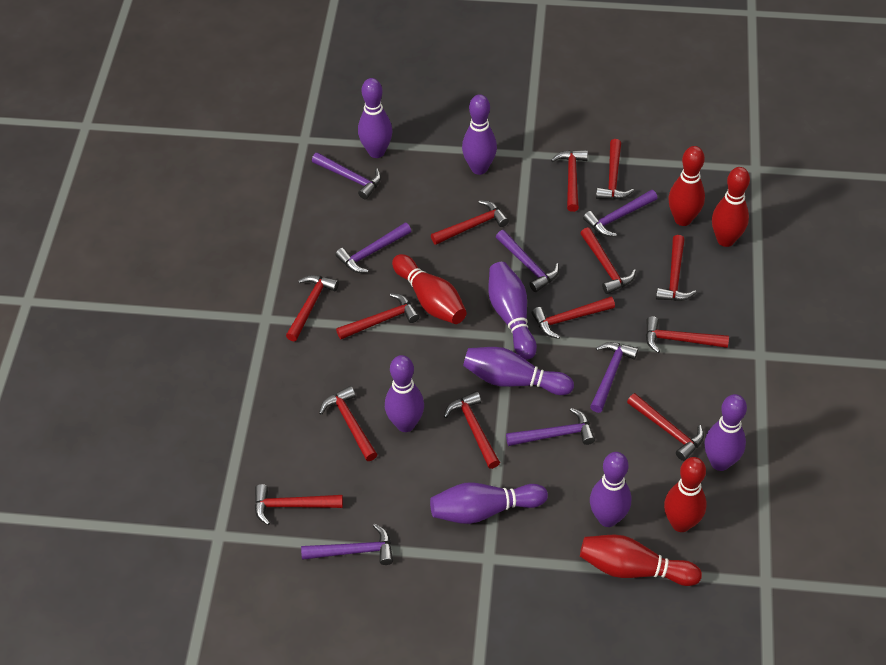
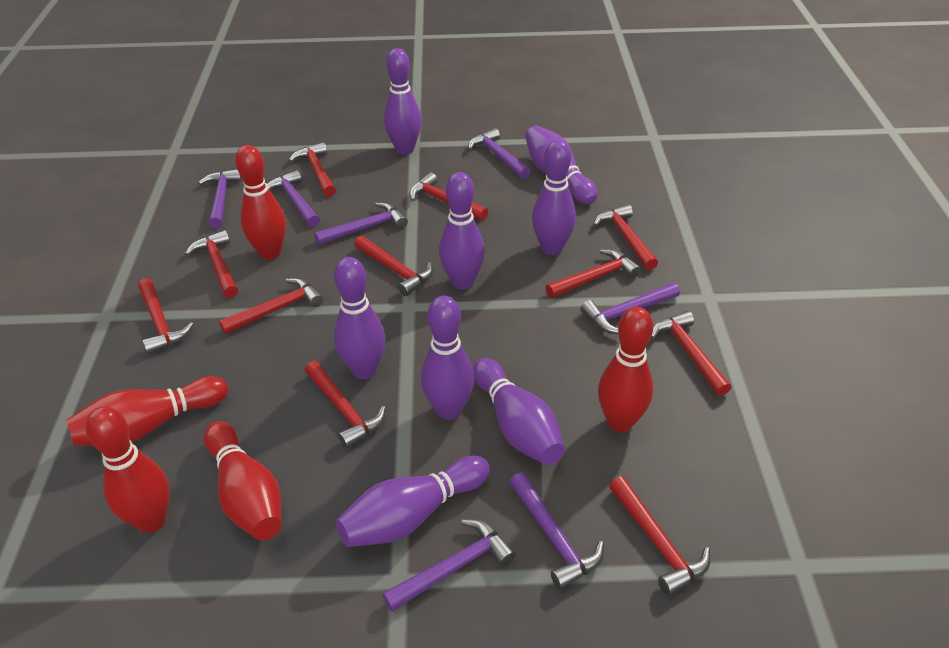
red hammer: 13 -> 11

